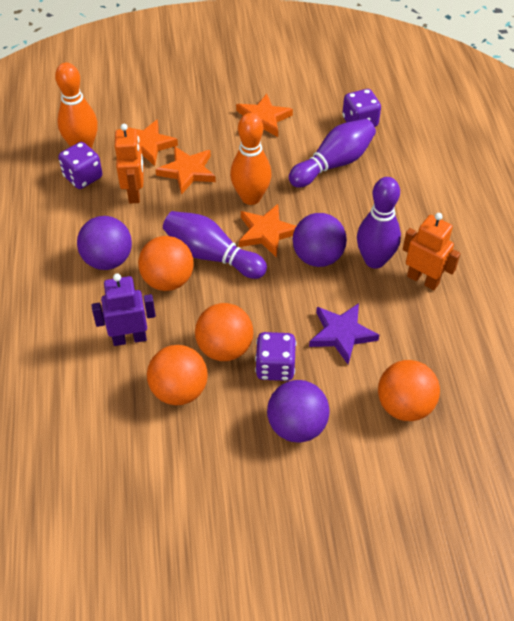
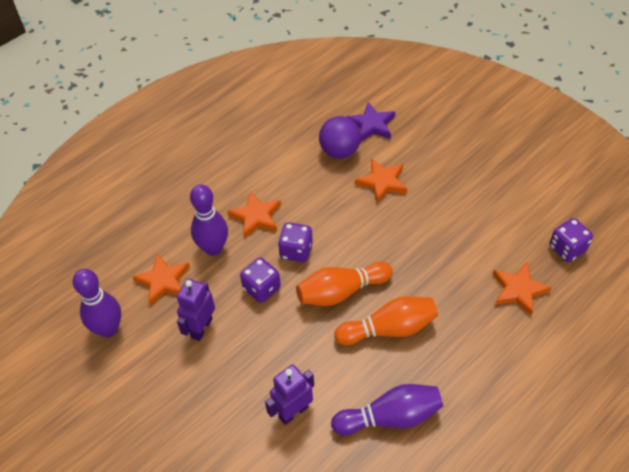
orange ball: 4 -> 0
orange robot: 2 -> 0
purple ball: 3 -> 1
purple robot: 1 -> 2

